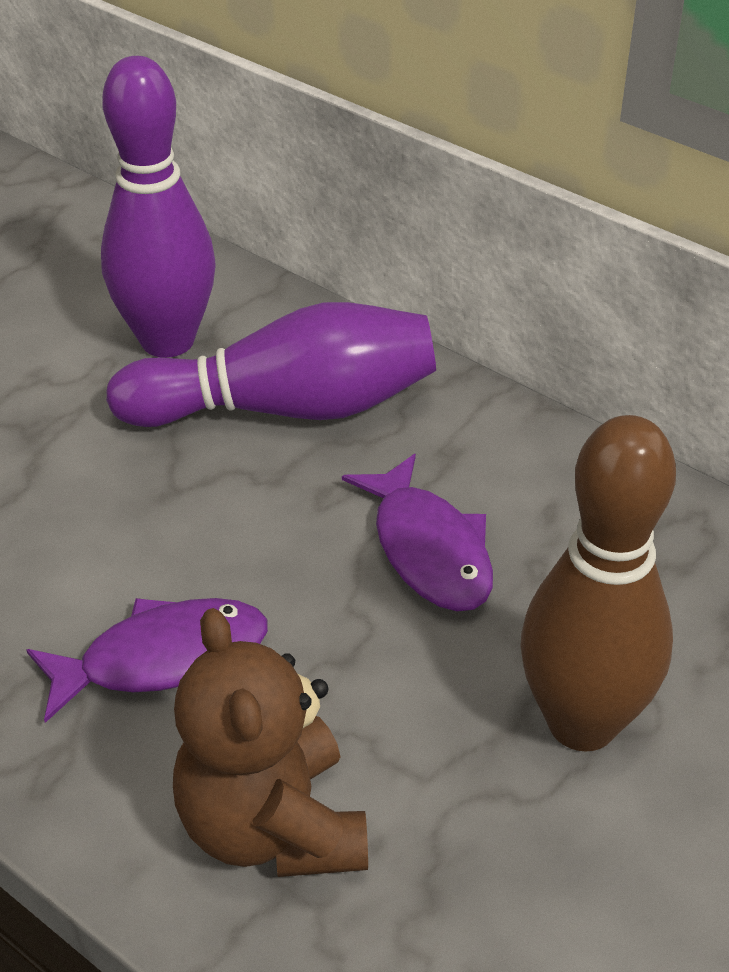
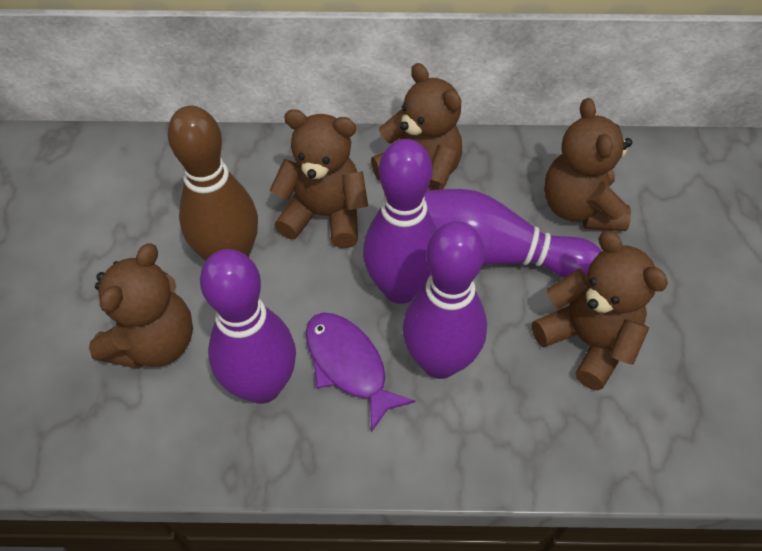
brown teddy bear: 1 -> 5
purple bowling pin: 2 -> 4
purple fish: 2 -> 1

